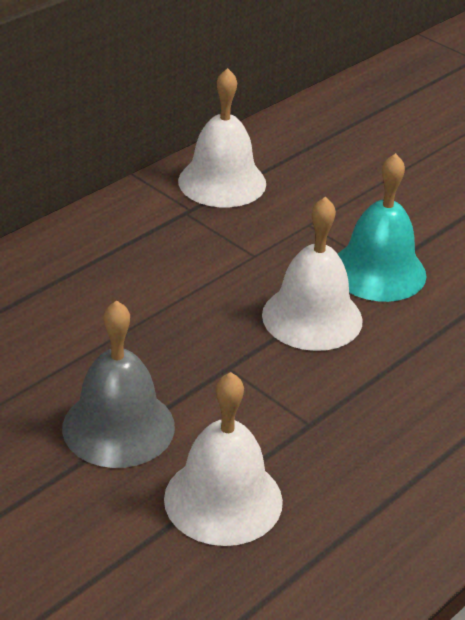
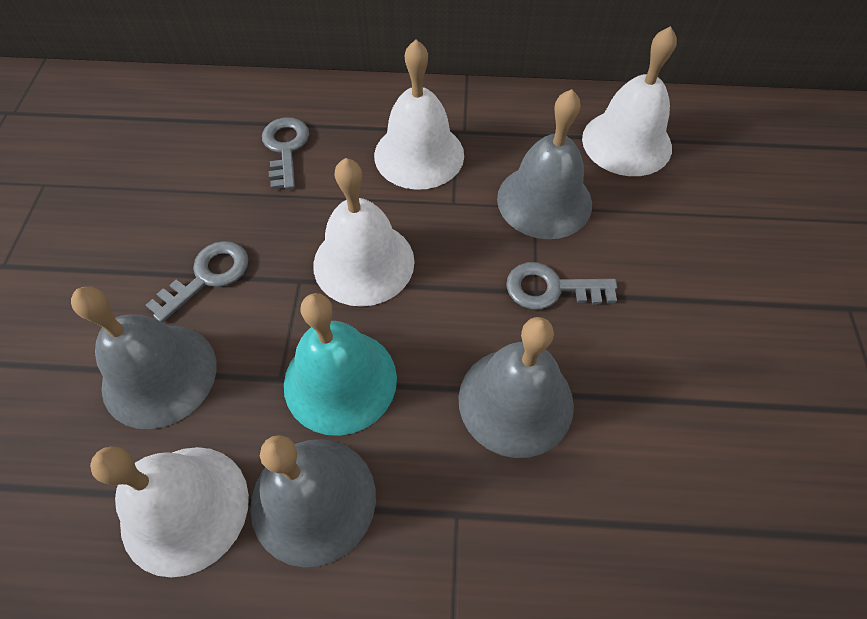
grey bell: 1 -> 4
grey key: 0 -> 3
white bell: 3 -> 4

